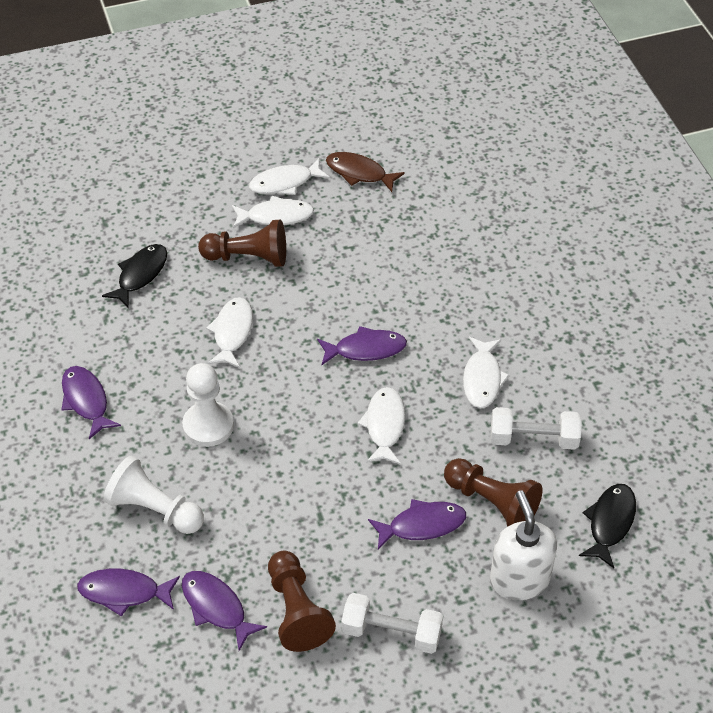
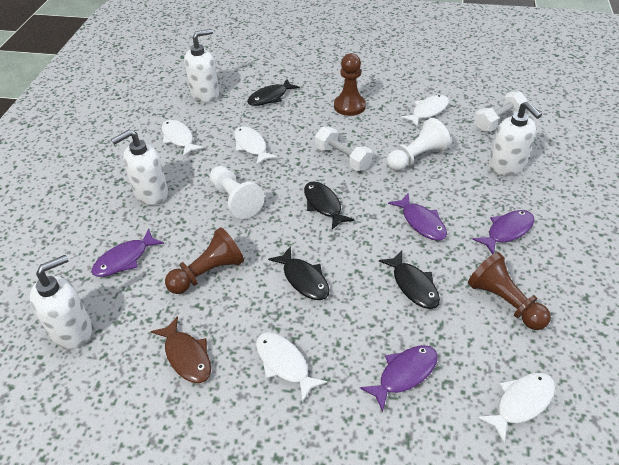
black fish: 2 -> 4
purple fish: 5 -> 4
white soap dispenser: 1 -> 4

